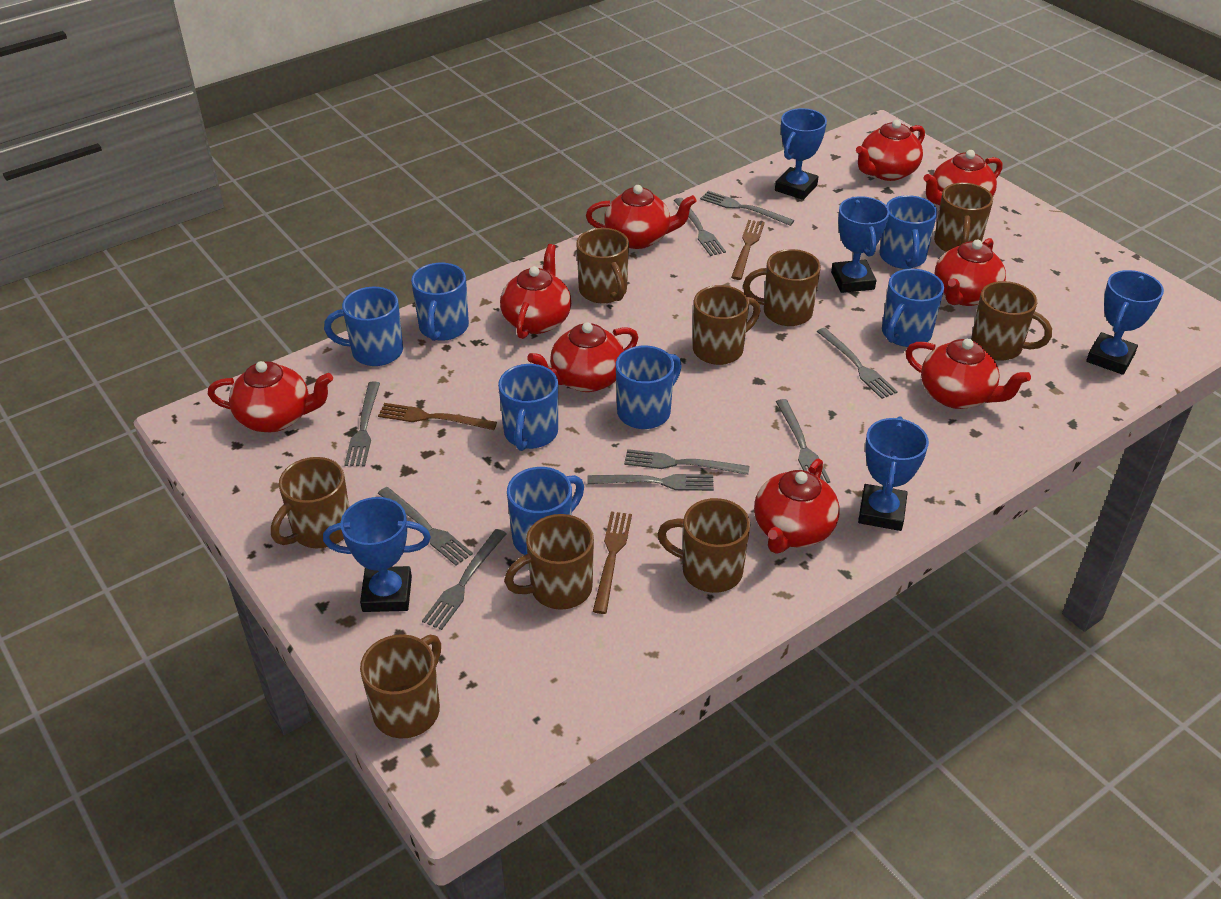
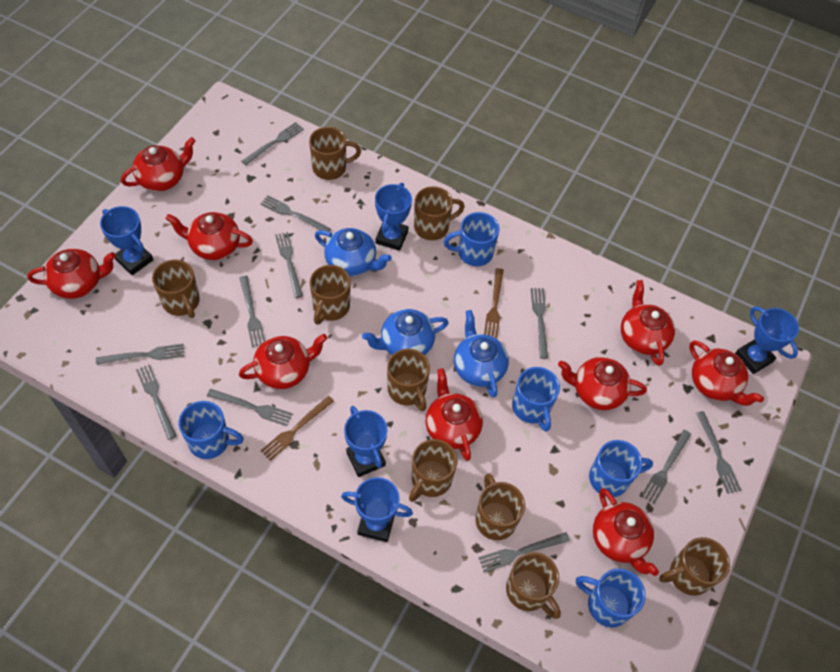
blue mug: 7 -> 5
blue teapot: 0 -> 3
brown fork: 3 -> 2
grey fork: 9 -> 11

